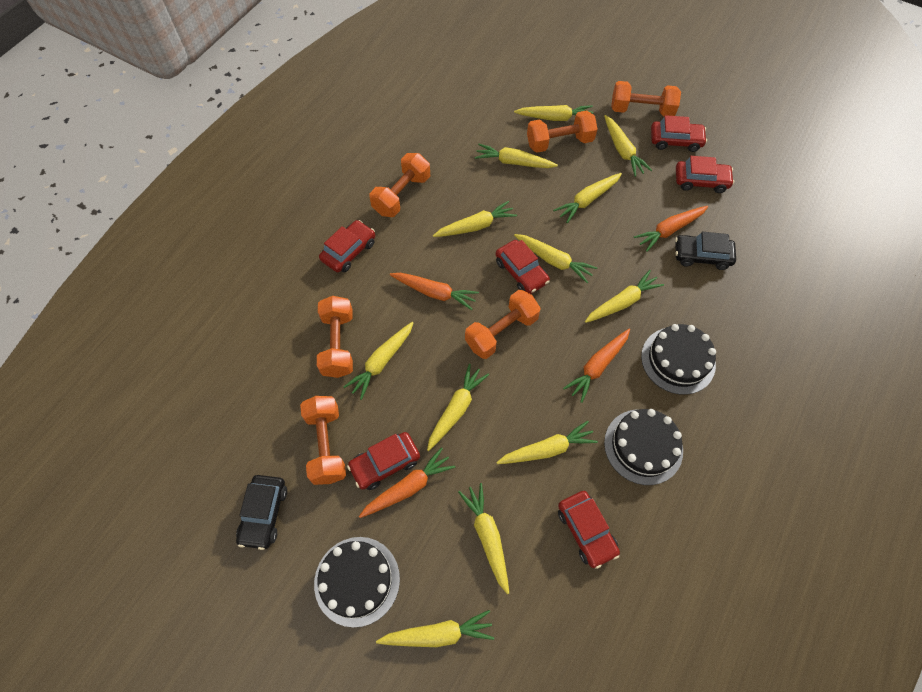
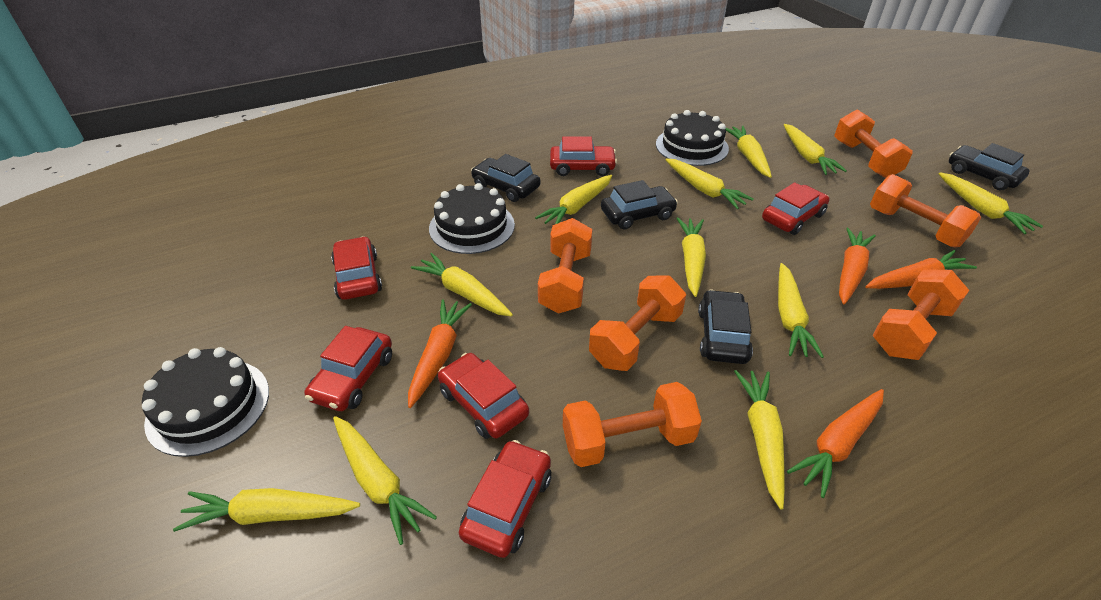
black car: 2 -> 4
yellow carrot: 12 -> 11

